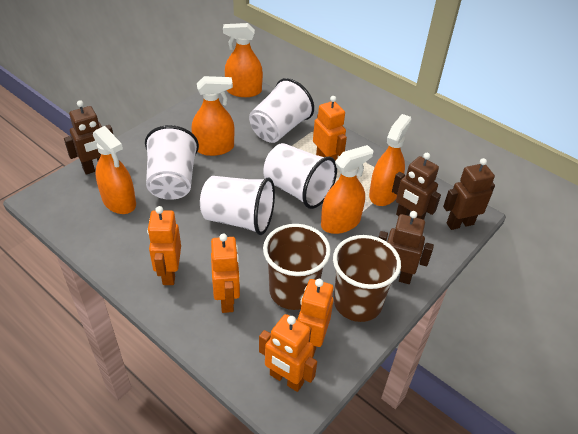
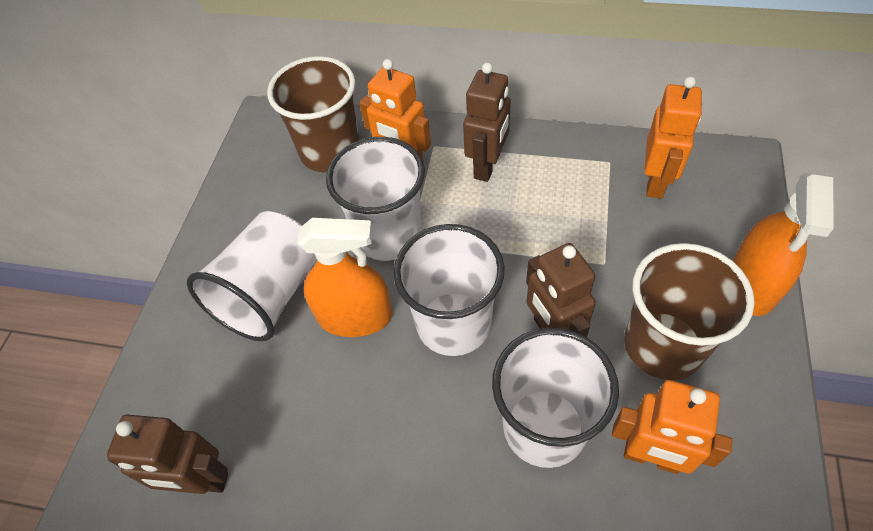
brown robot: 4 -> 3
orange robot: 5 -> 3
orange spray bottle: 5 -> 2

